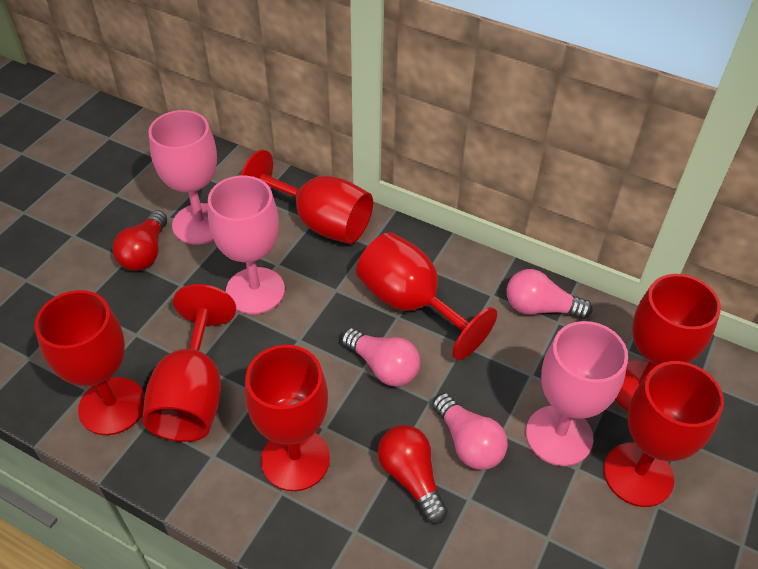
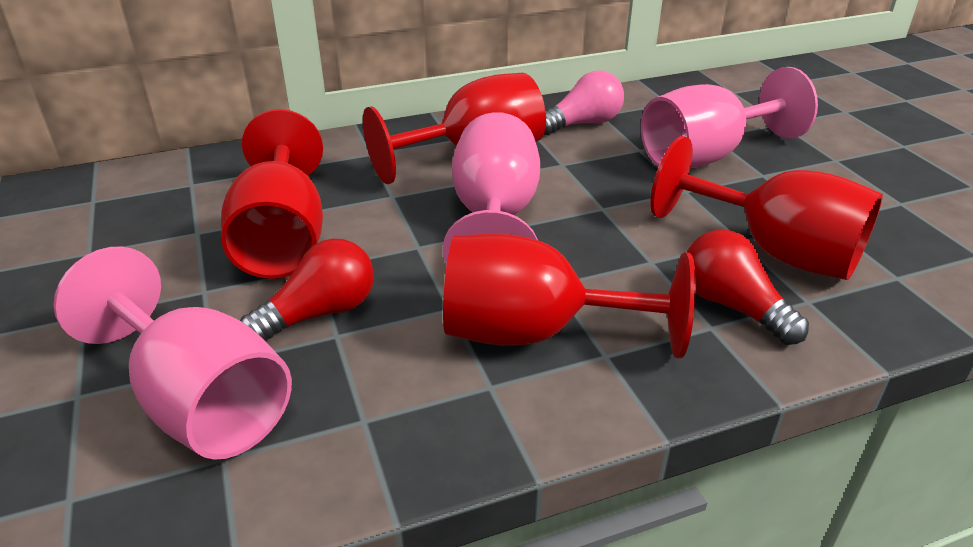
pink light bulb: 3 -> 1
red goblet: 7 -> 4

